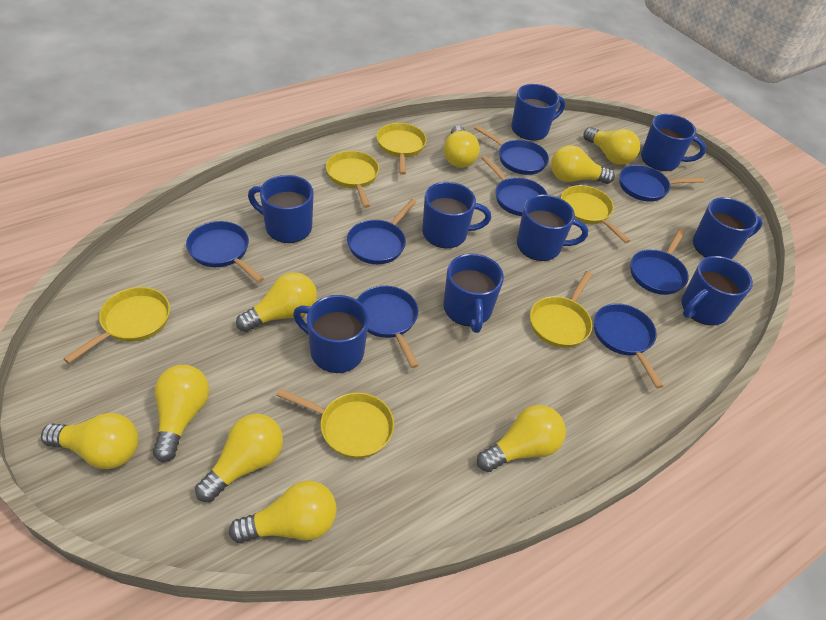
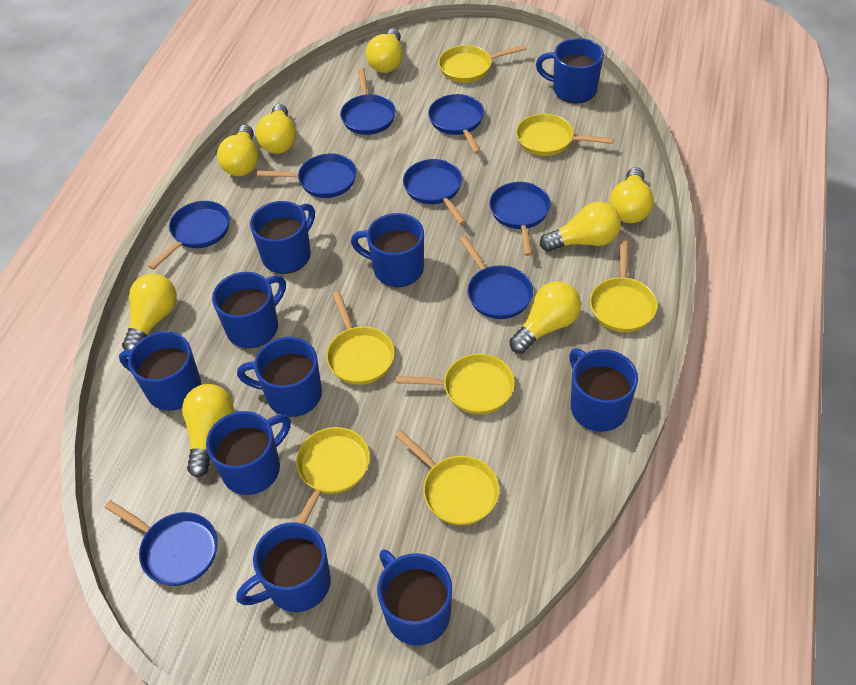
blue mug: 9 -> 10
yellow light bulb: 9 -> 8
yellow pan: 6 -> 7

